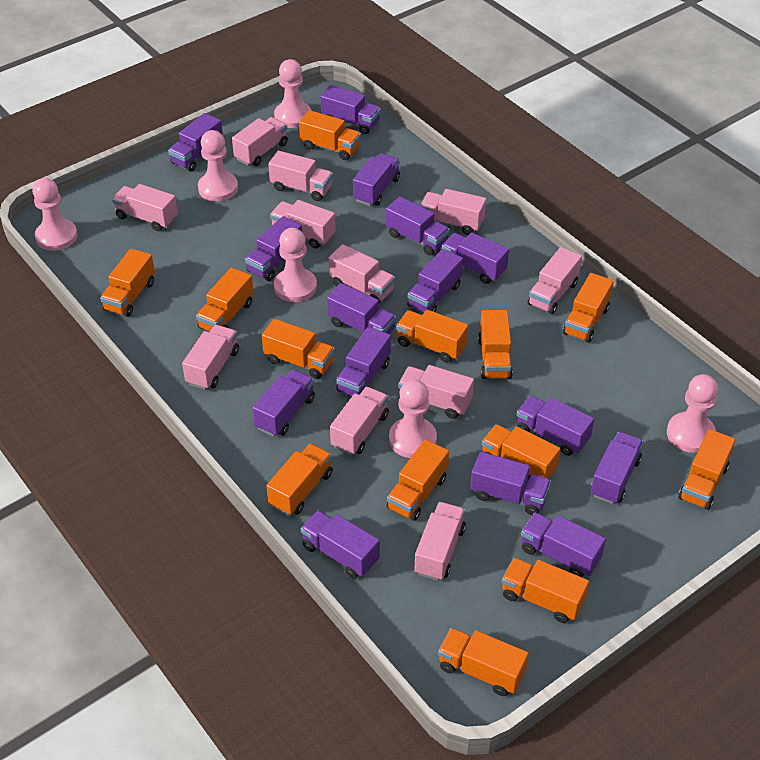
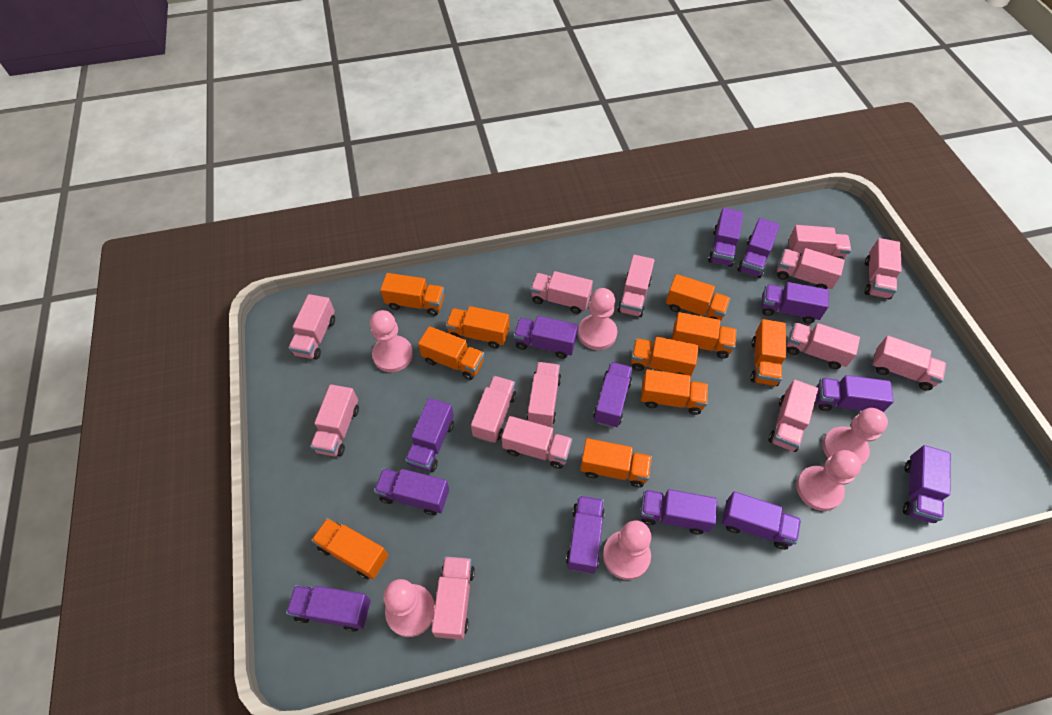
orange truck: 13 -> 10
pink truck: 11 -> 14
purple truck: 15 -> 13

